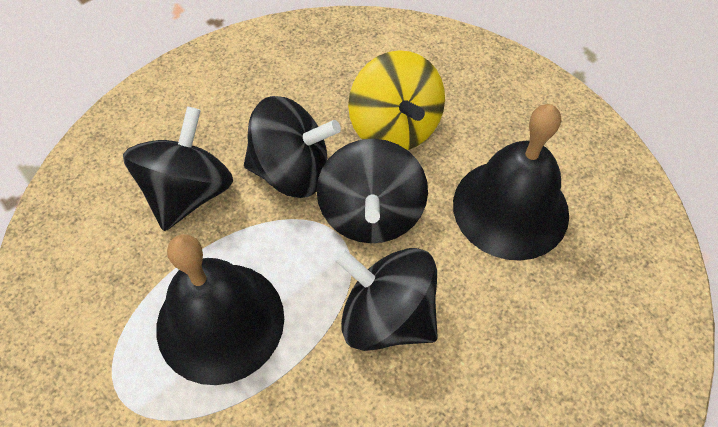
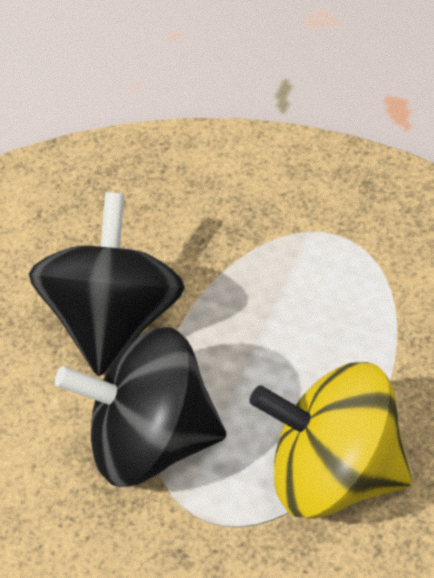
black bell: 2 -> 0
black spinning top: 4 -> 2

